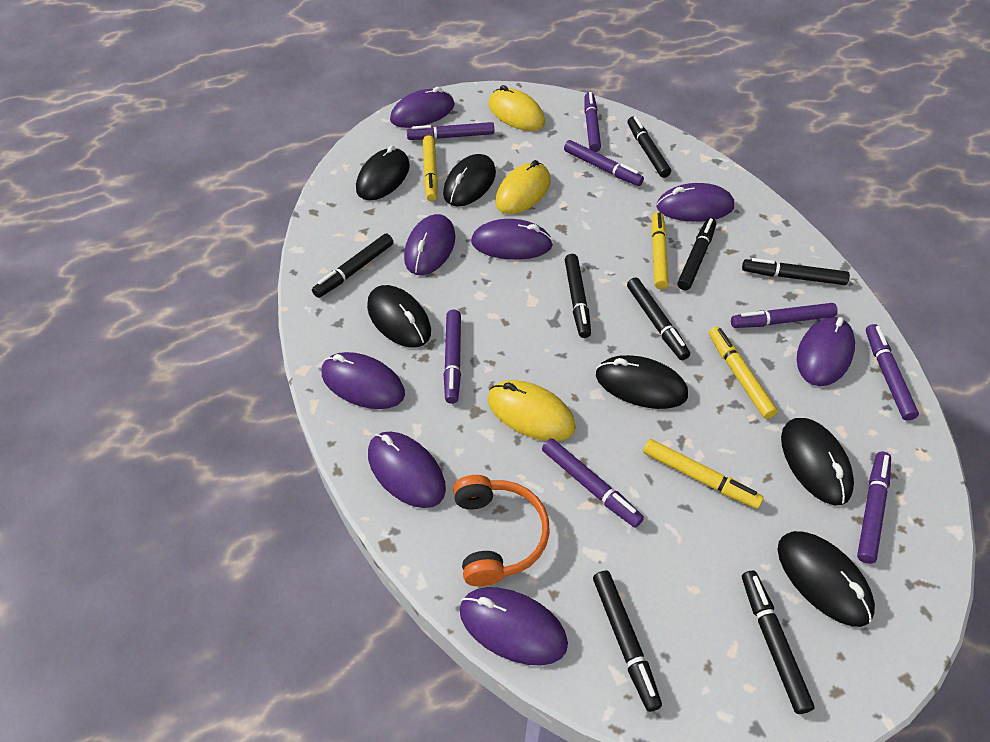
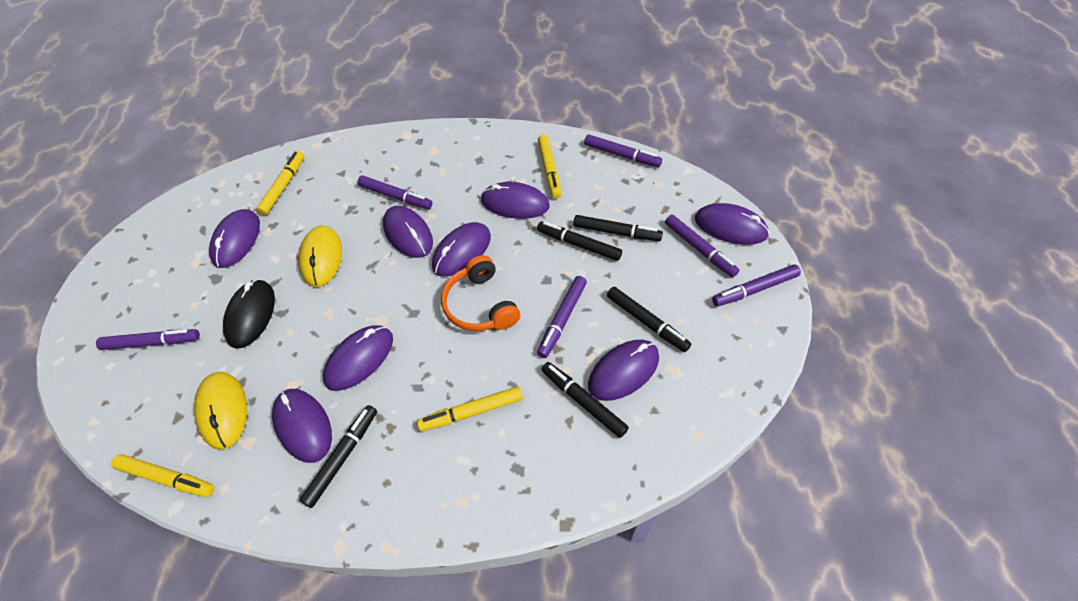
black marker: 8 -> 5
black mouse: 6 -> 1
purple marker: 8 -> 6
yellow mouse: 3 -> 2

